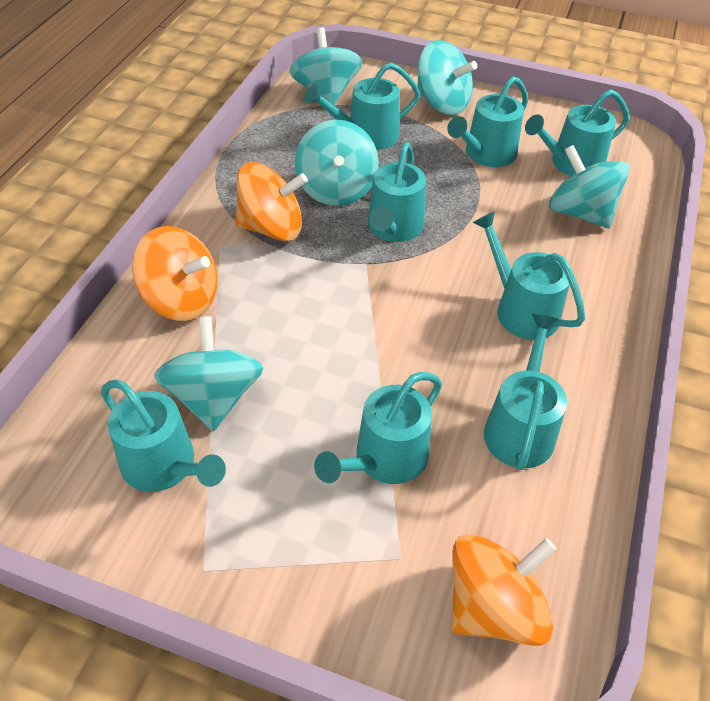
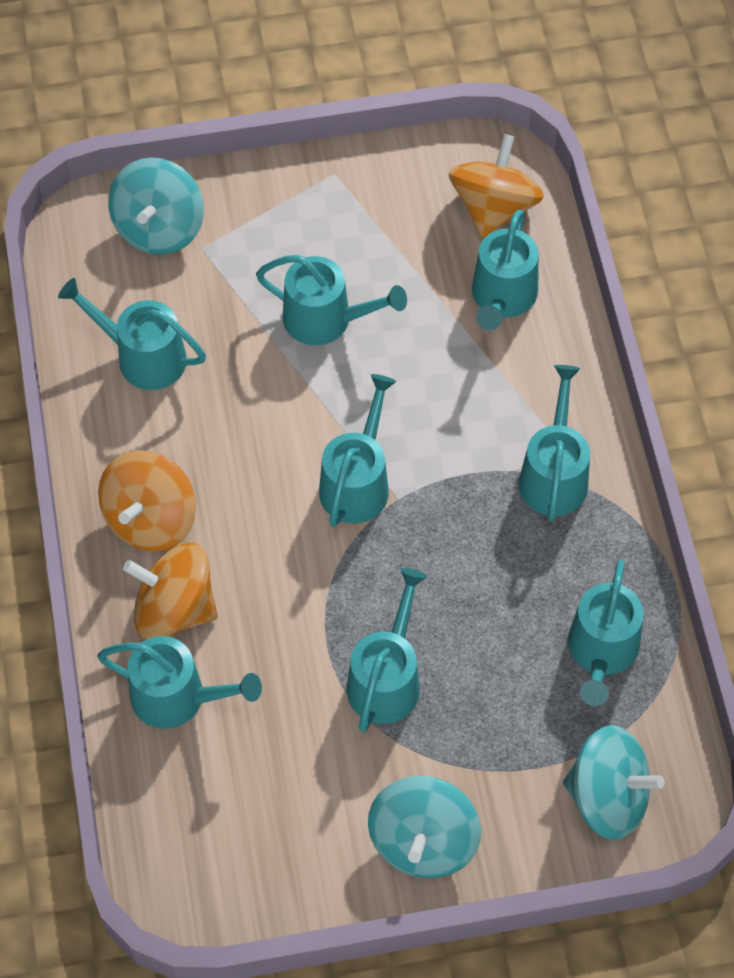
turquoise spinning top: 5 -> 3

